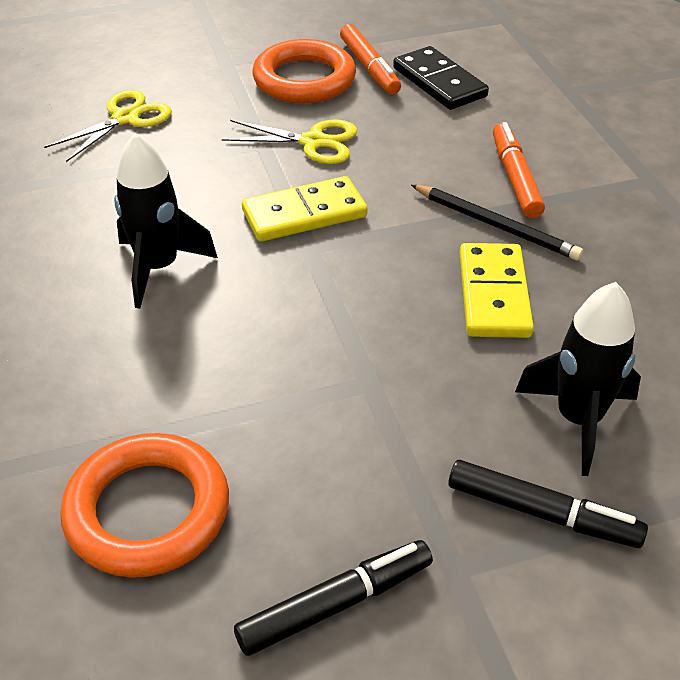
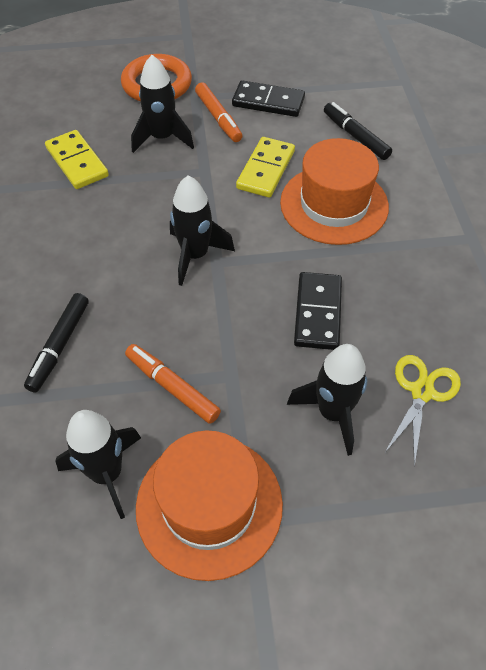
black domino: 1 -> 2
black pencil: 1 -> 0
black rocket: 2 -> 4
orange hat: 0 -> 2
orange ring: 2 -> 1
yellow scissors: 2 -> 1

